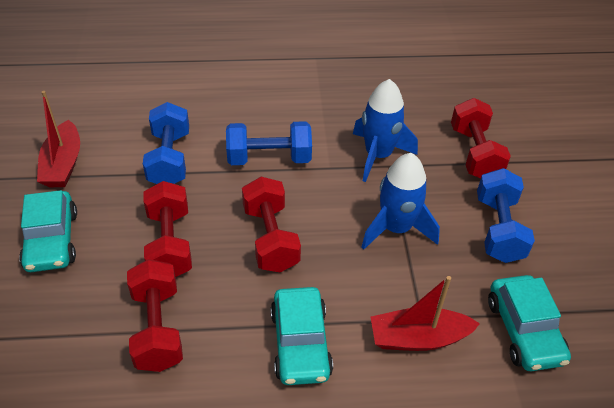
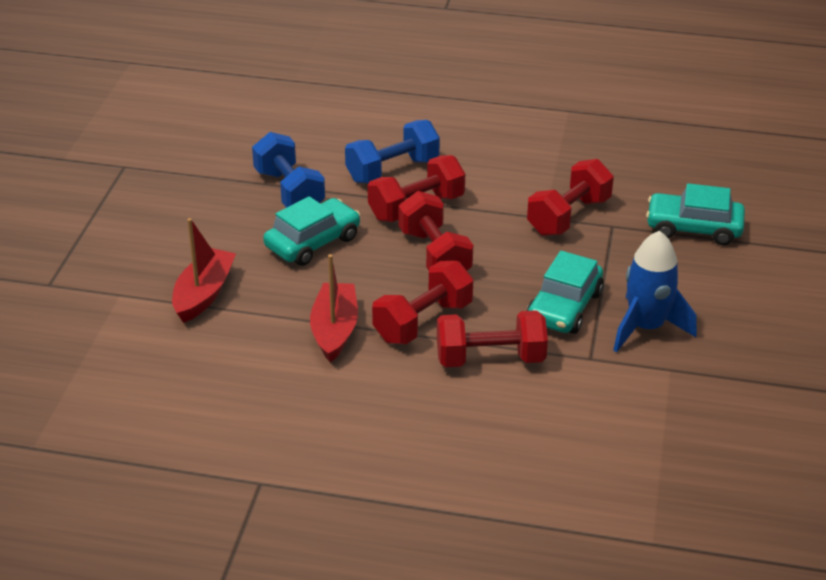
blue dumbbell: 3 -> 2
blue rocket: 2 -> 1
red dumbbell: 4 -> 5

